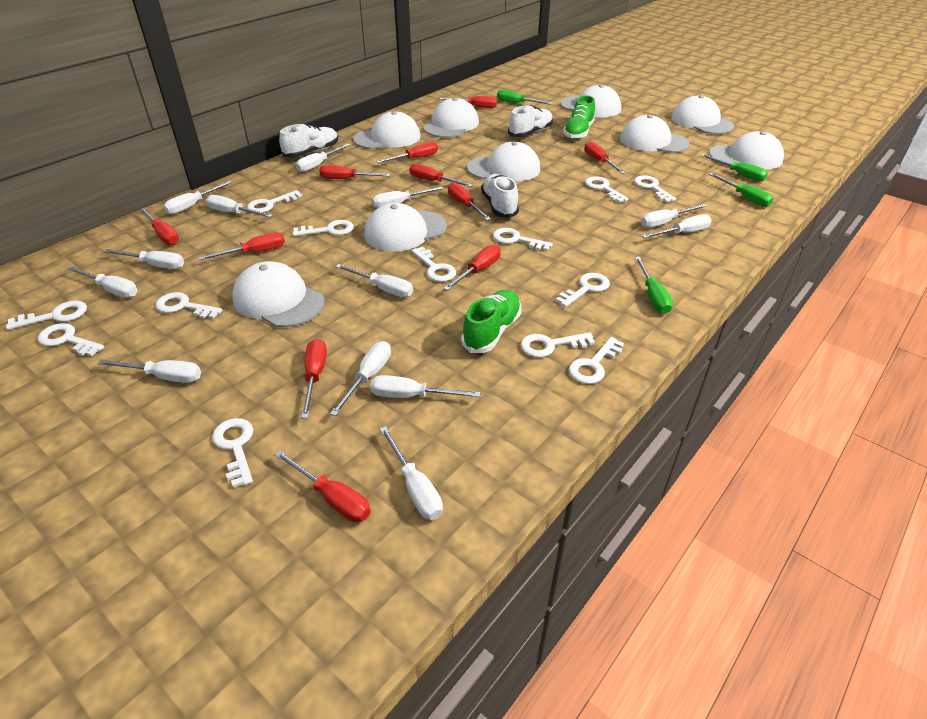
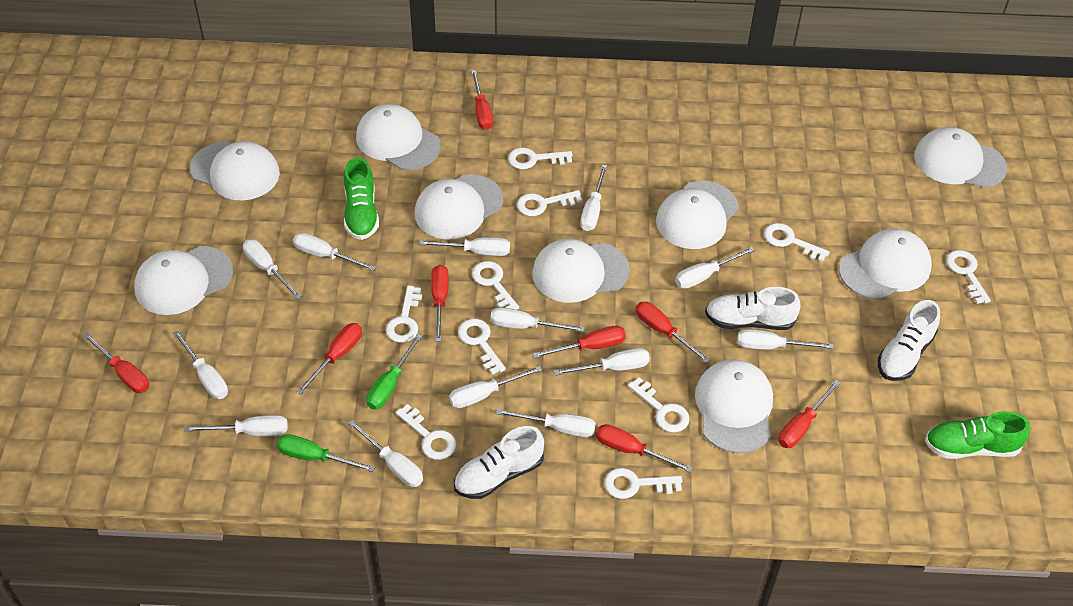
green screwdriver: 4 -> 2
red screwdriver: 11 -> 8
white key: 13 -> 10

